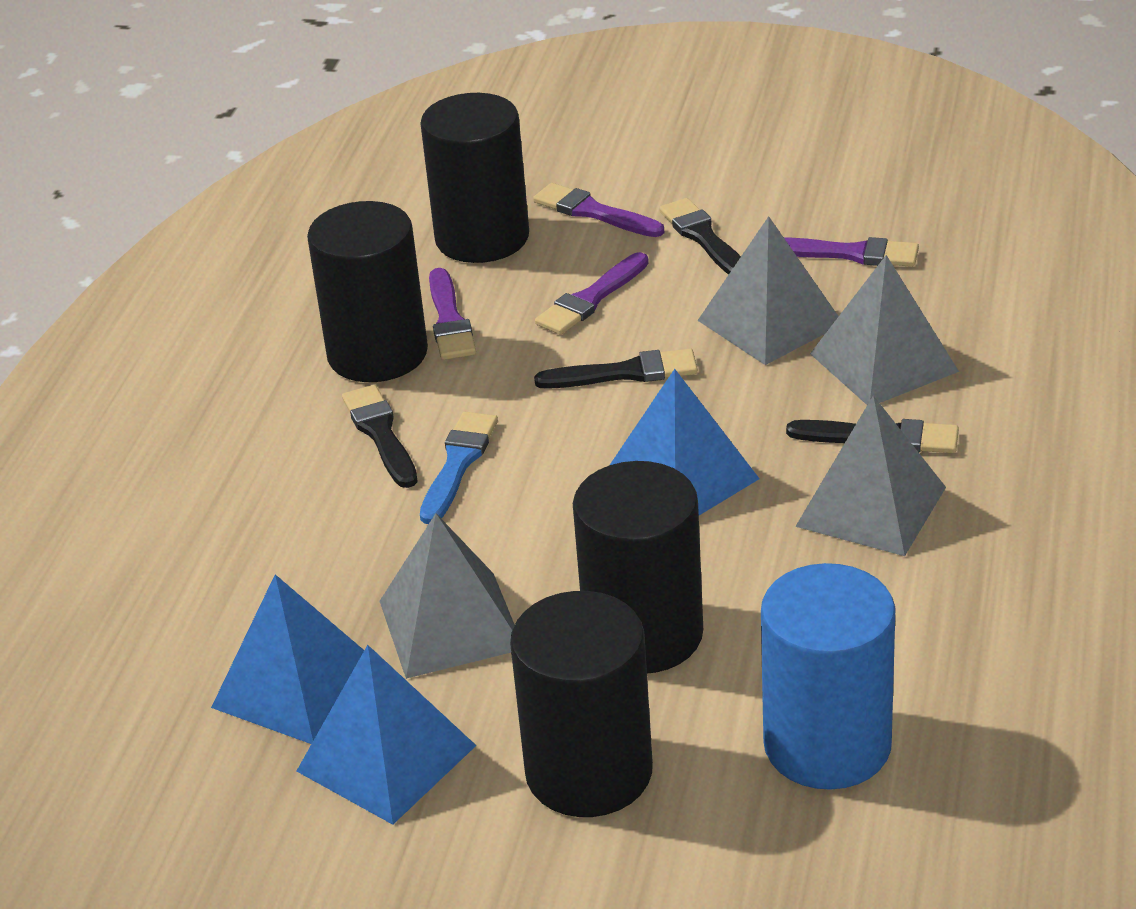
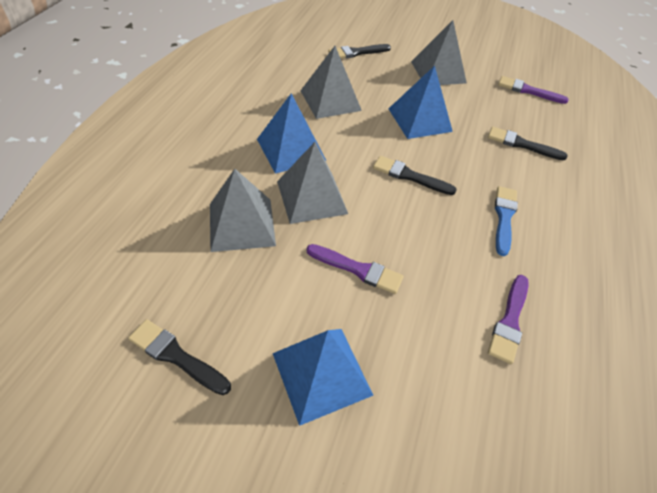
black cylinder: 4 -> 0
blue cylinder: 1 -> 0
purple brush: 4 -> 3

